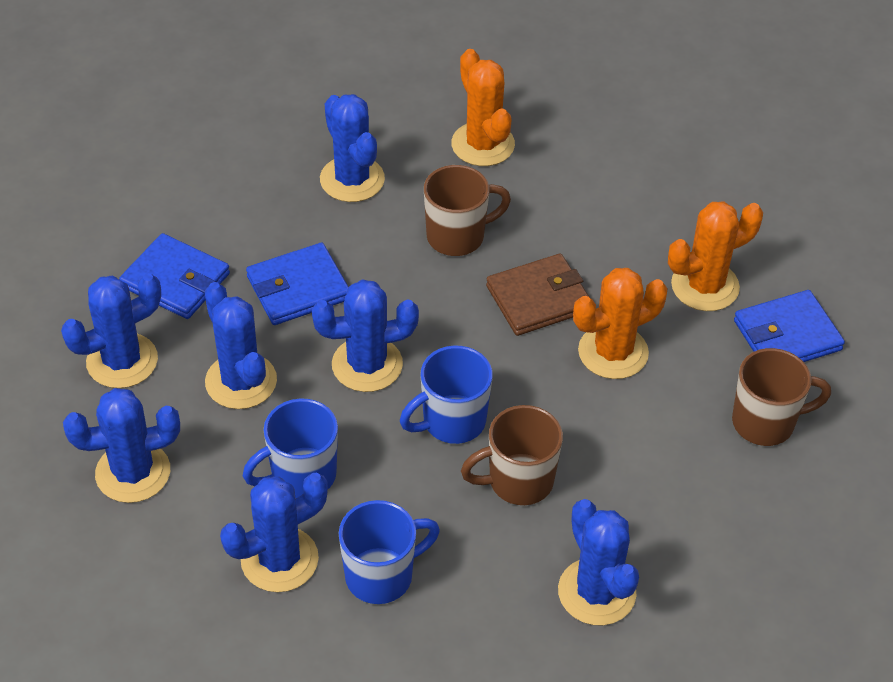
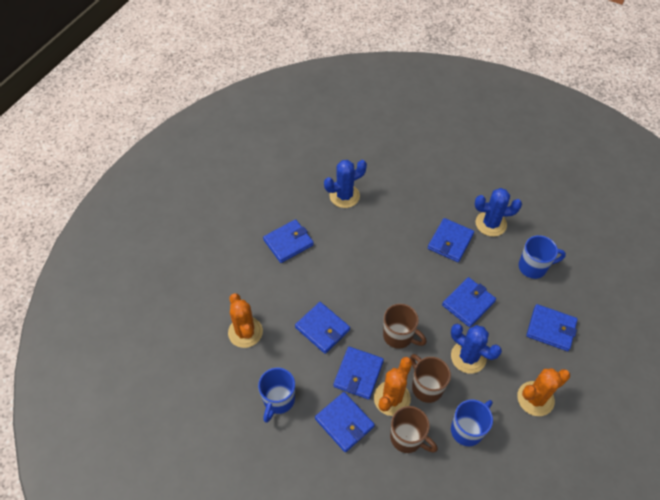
blue cactus: 7 -> 3
blue wallet: 3 -> 7
brown wallet: 1 -> 0

